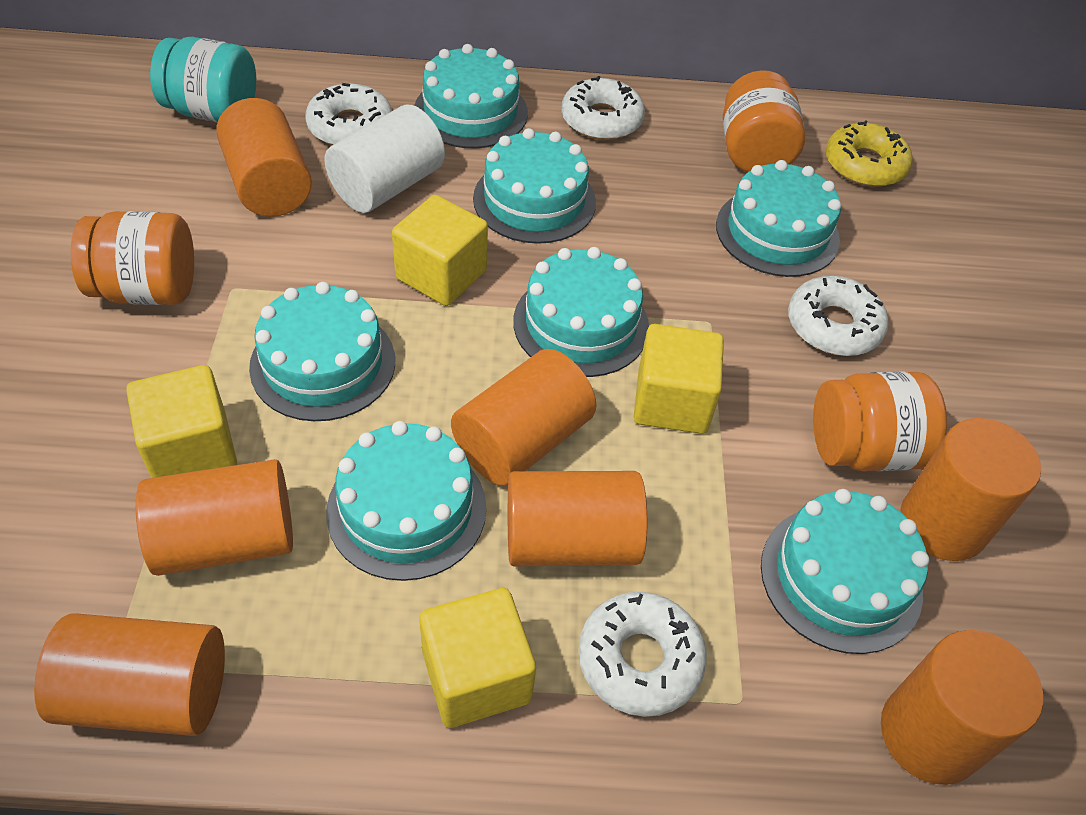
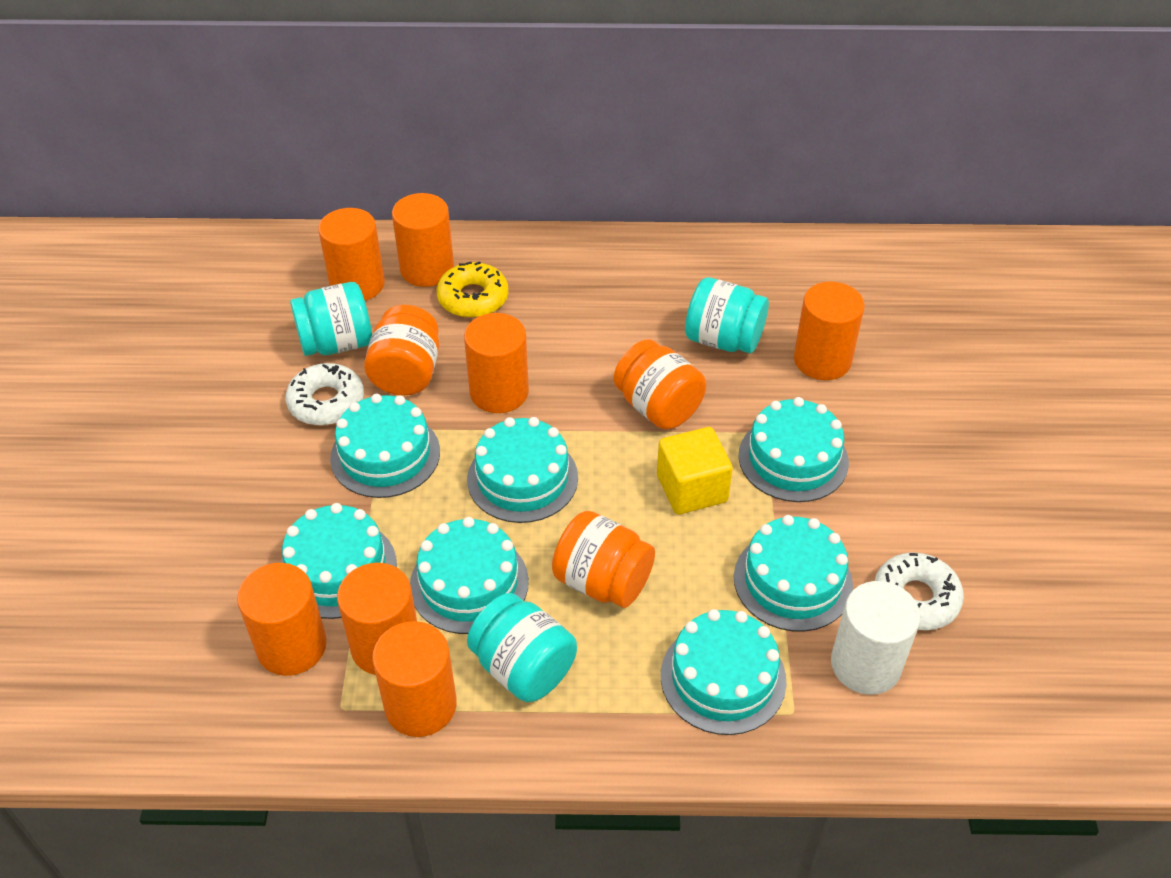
turquoise jar: 1 -> 3
white donut: 4 -> 2
yellow cube: 4 -> 1

